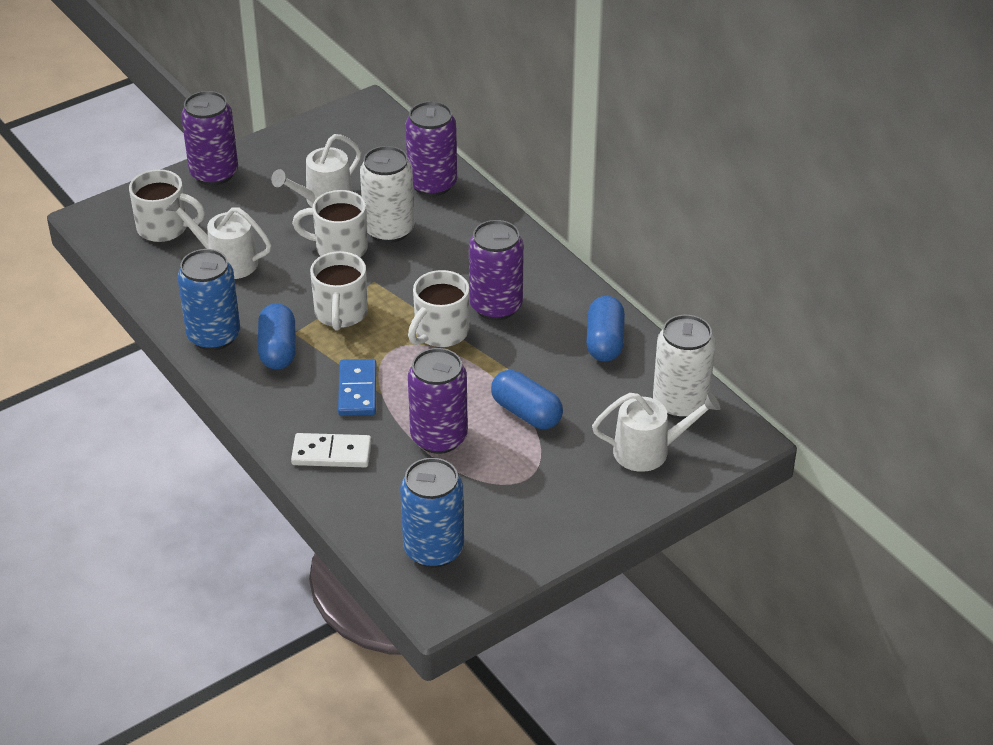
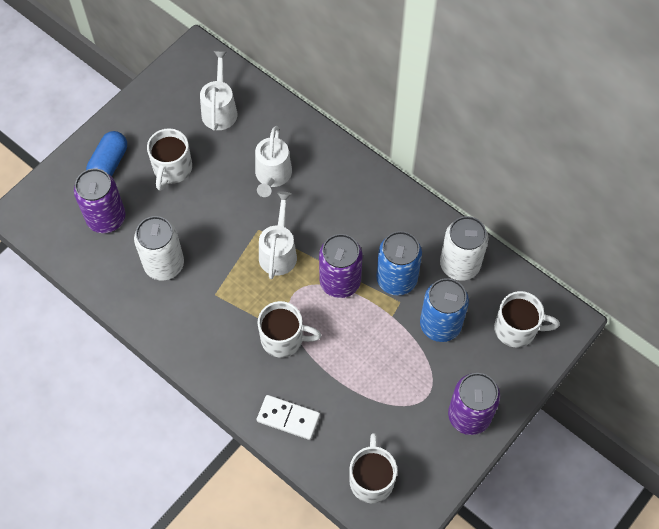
blue capsule: 3 -> 1
blue domino: 1 -> 0
purple can: 4 -> 3

